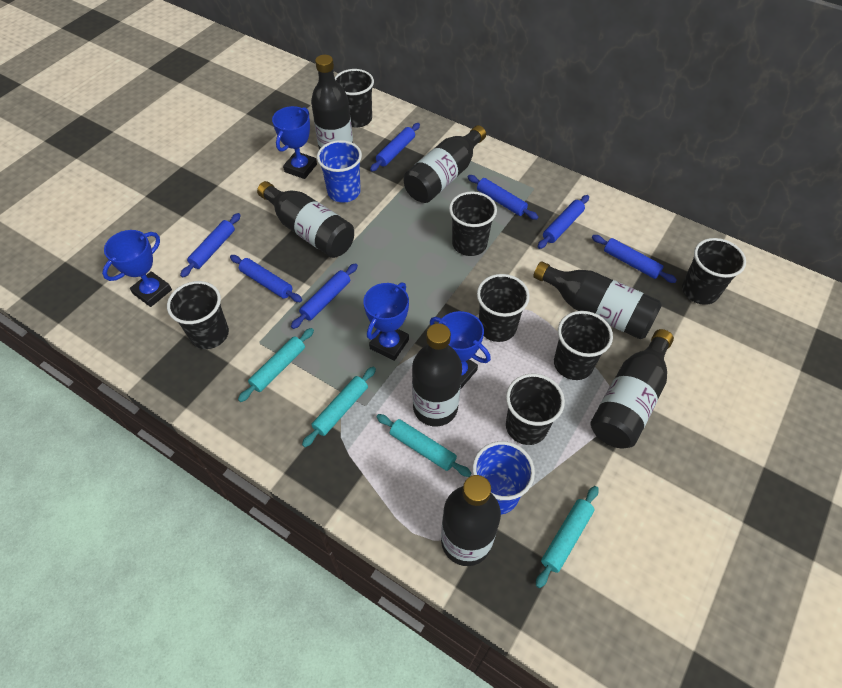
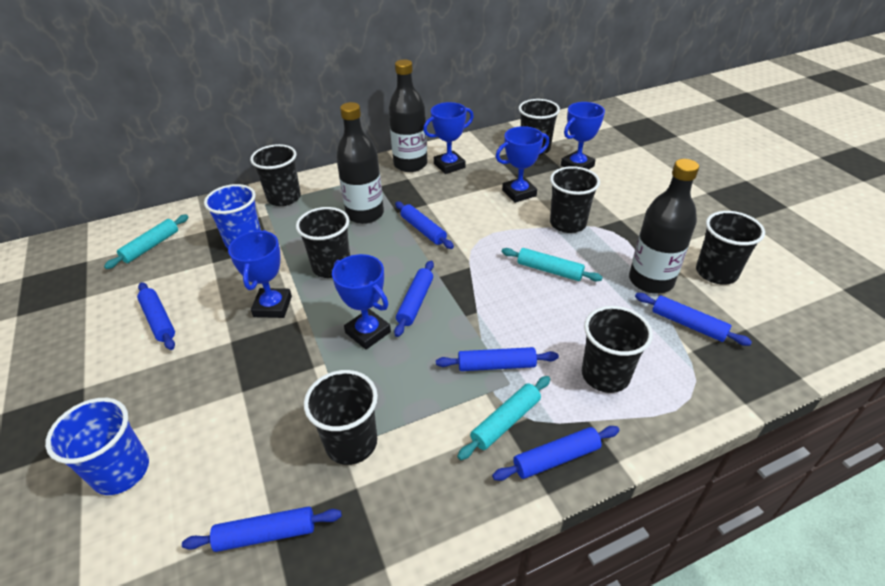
black bottle: 7 -> 3
blue trophy: 4 -> 5
turquoise rolling pin: 4 -> 3

